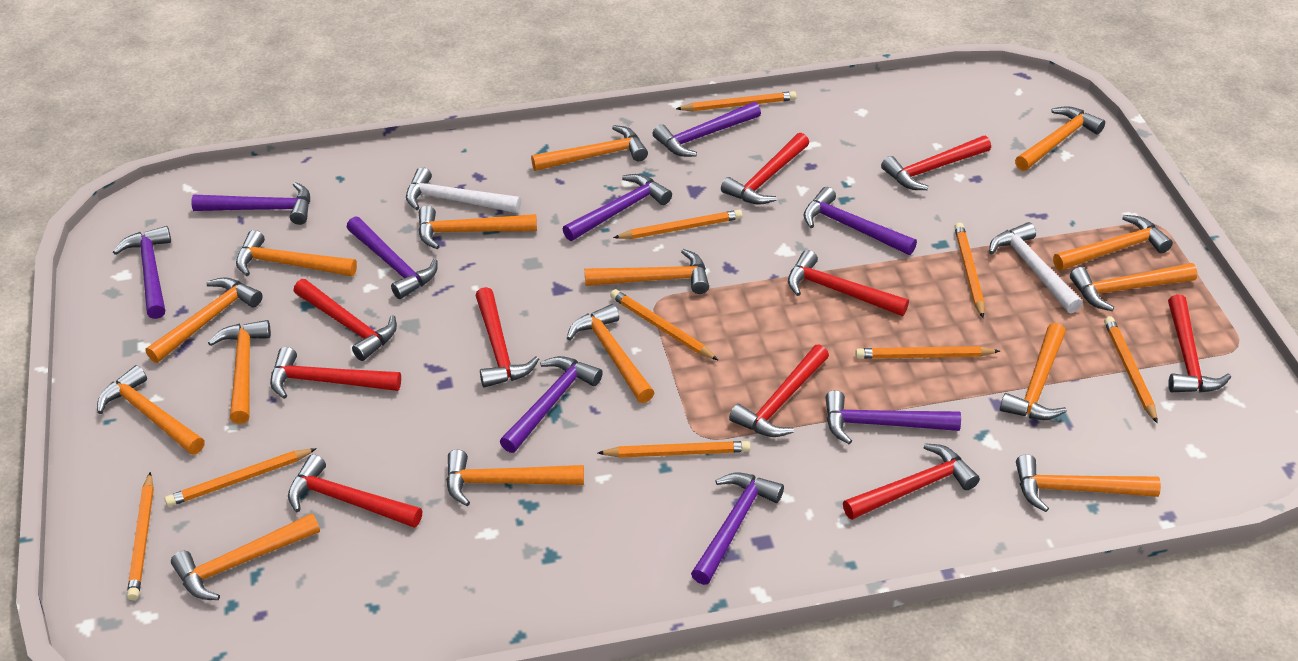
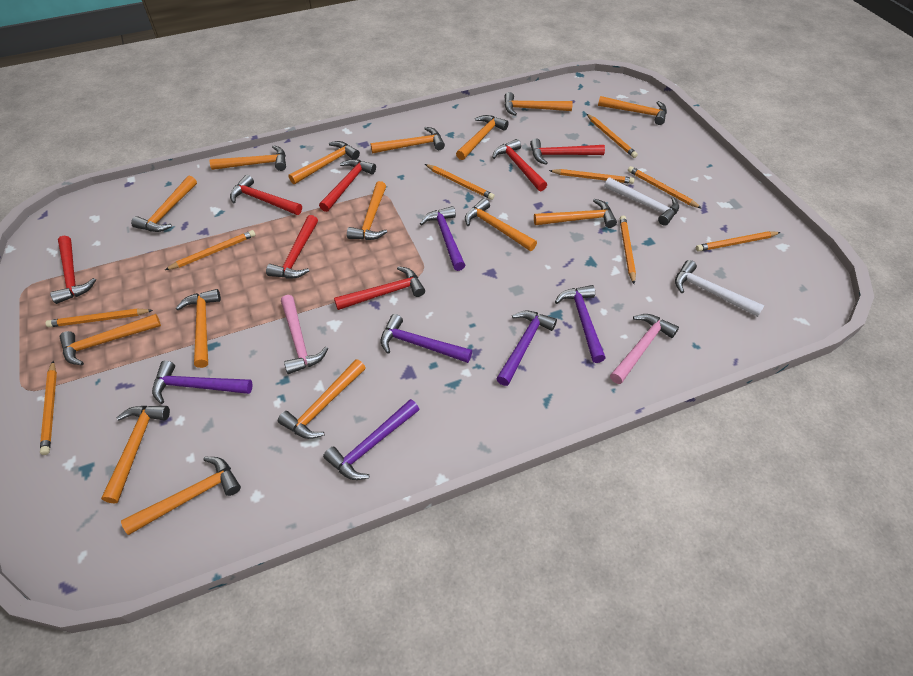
pink hammer: 0 -> 2
purple hammer: 9 -> 6
red hammer: 10 -> 7

